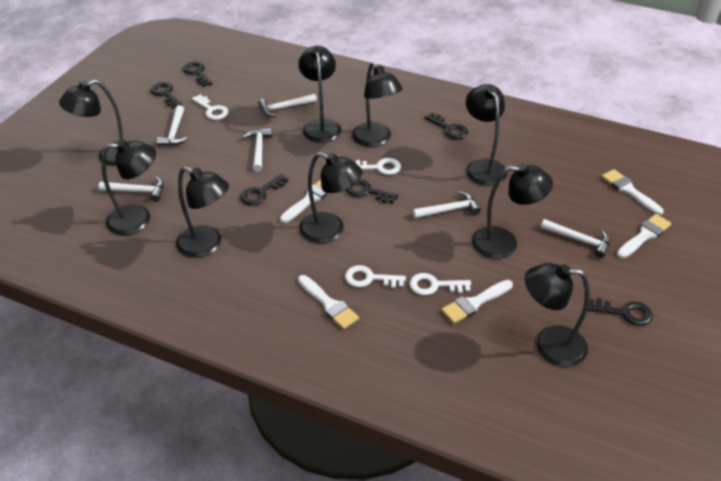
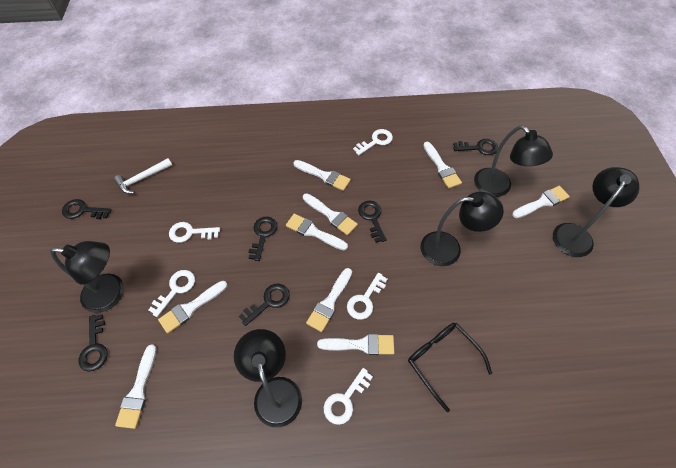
black glasses: 0 -> 1
black lamp: 9 -> 5
white brush: 5 -> 9
white hammer: 6 -> 1
white key: 4 -> 5

